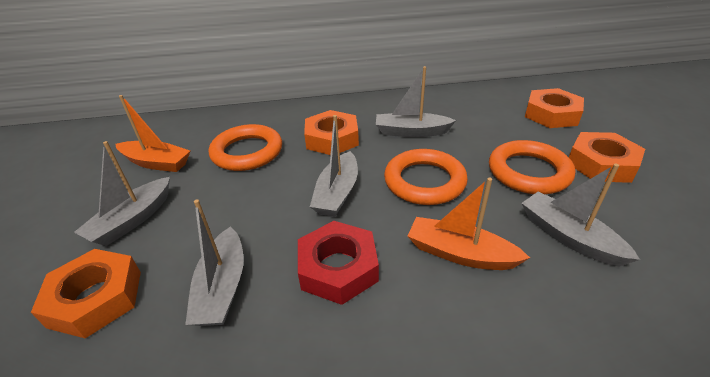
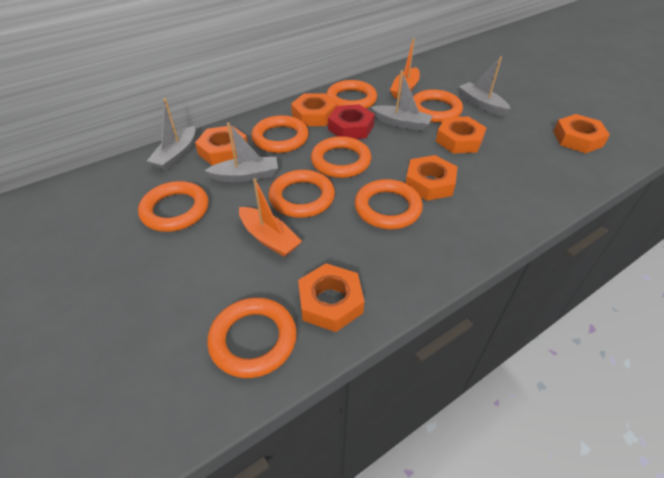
grey boat: 5 -> 4
orange nut: 4 -> 6
orange ring: 3 -> 8

